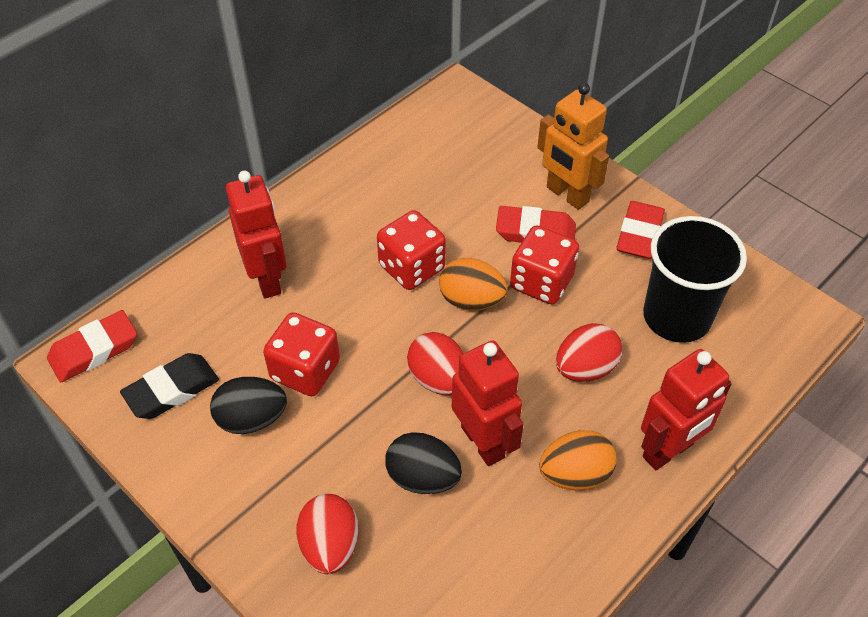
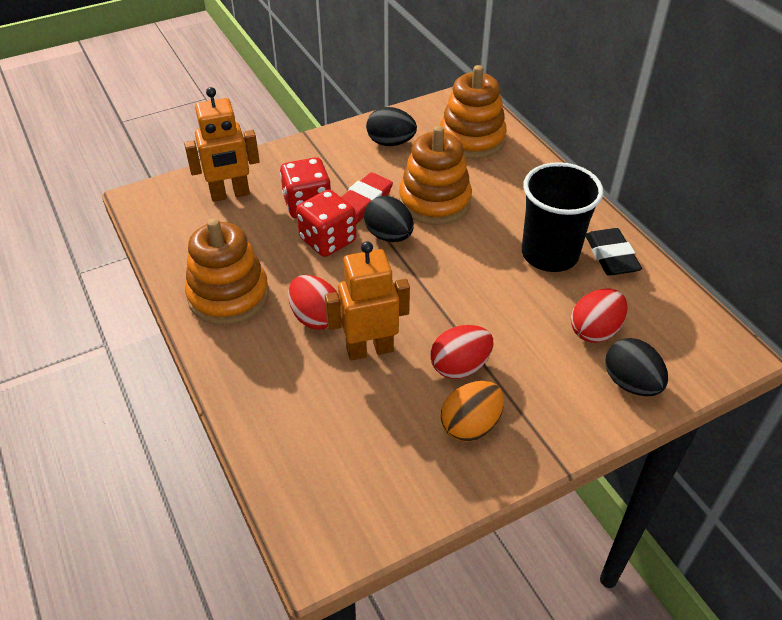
black egg: 2 -> 3
orange egg: 2 -> 1
orange robot: 1 -> 2
orange stacking toy: 0 -> 3
red dice: 3 -> 2
red eraser: 3 -> 1
red robot: 3 -> 0

